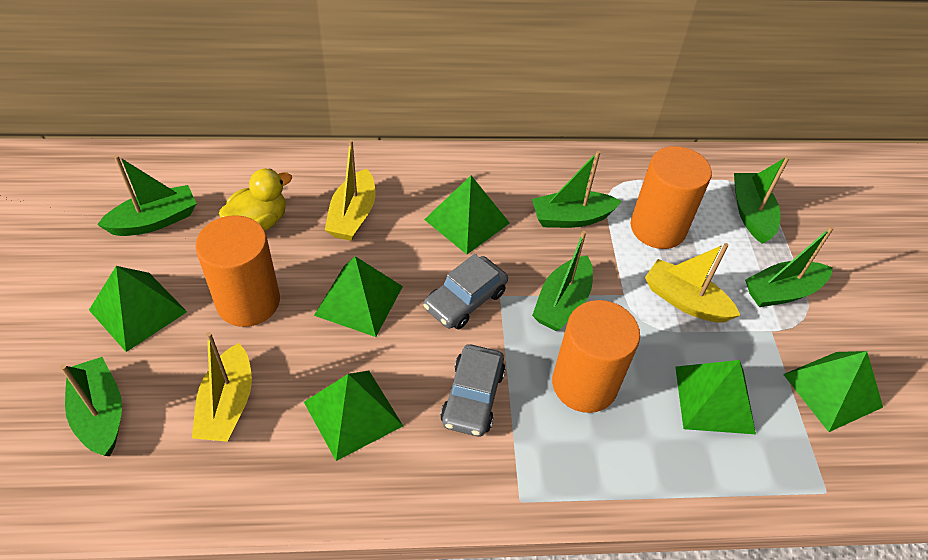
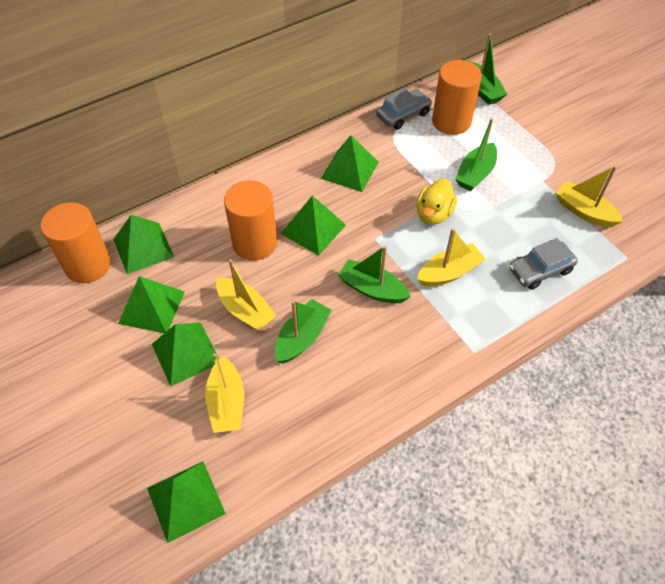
green boat: 6 -> 4
yellow boat: 3 -> 4

